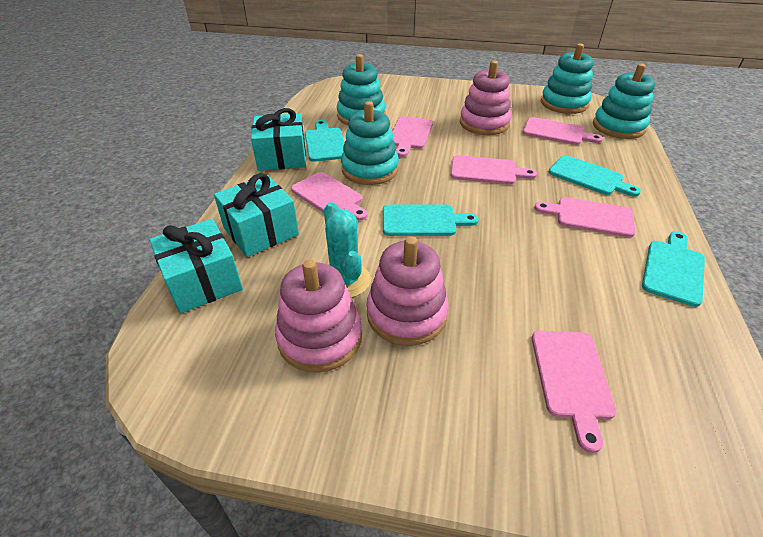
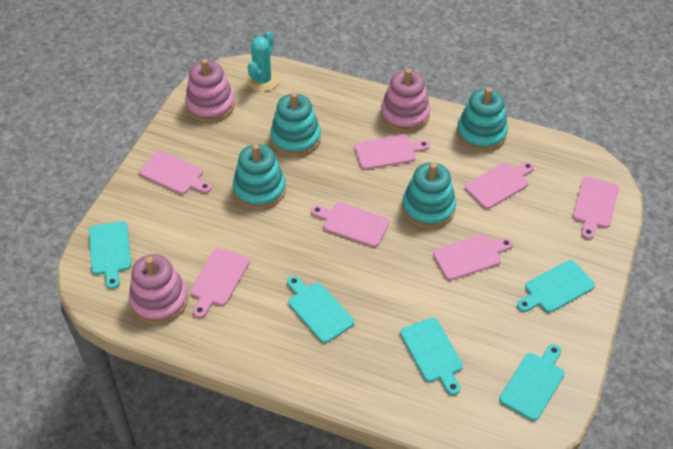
pink cutting board: 6 -> 7
turquoise cutting board: 4 -> 5
turquoise gift: 3 -> 0

